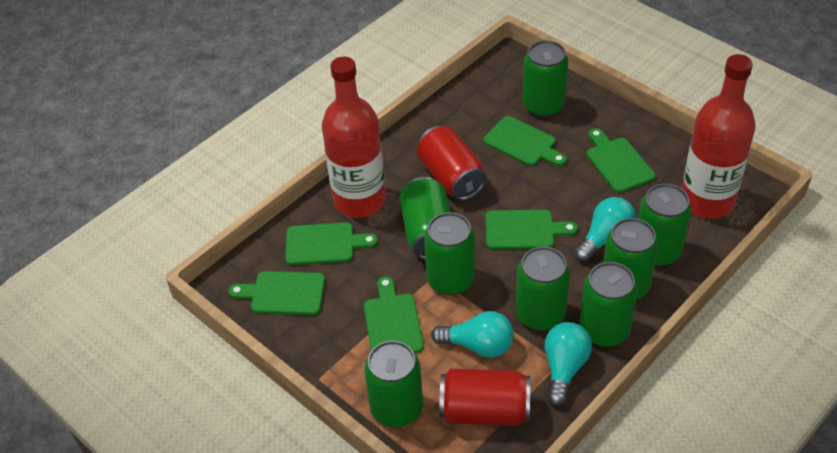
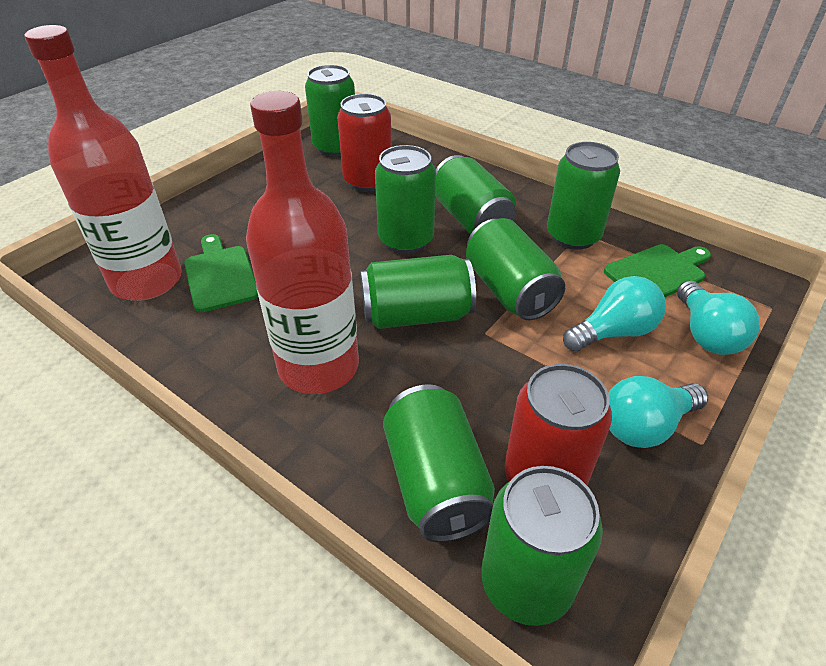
green cutting board: 6 -> 2

